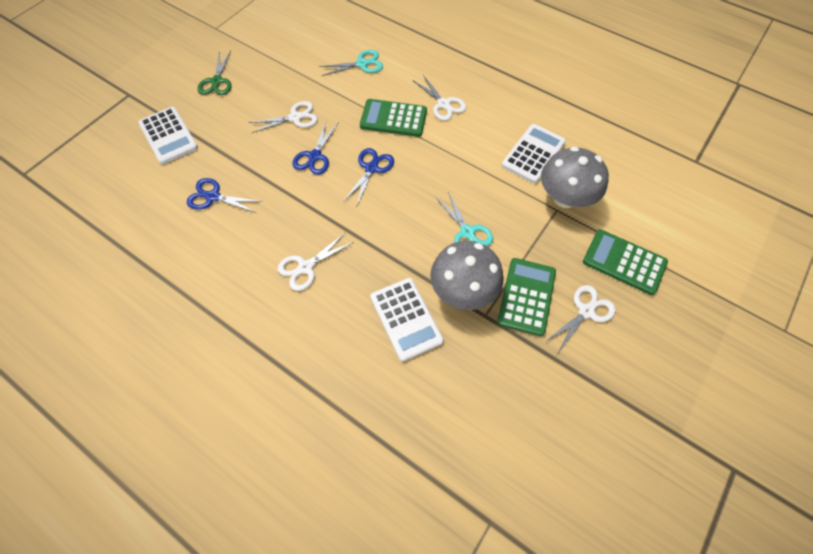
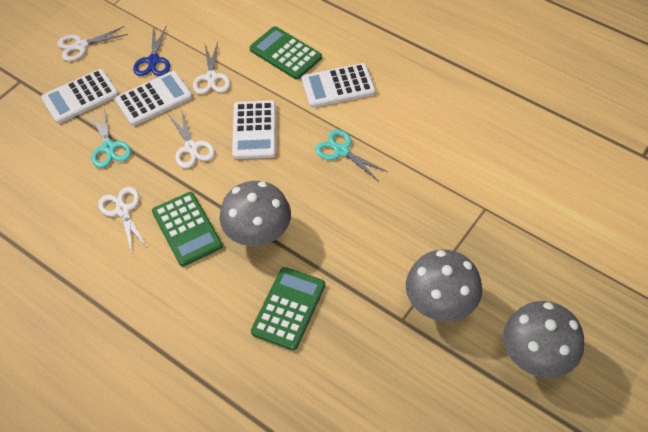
blue scissors: 3 -> 1
green scissors: 1 -> 0
grey mushroom: 2 -> 3
white calculator: 3 -> 4

